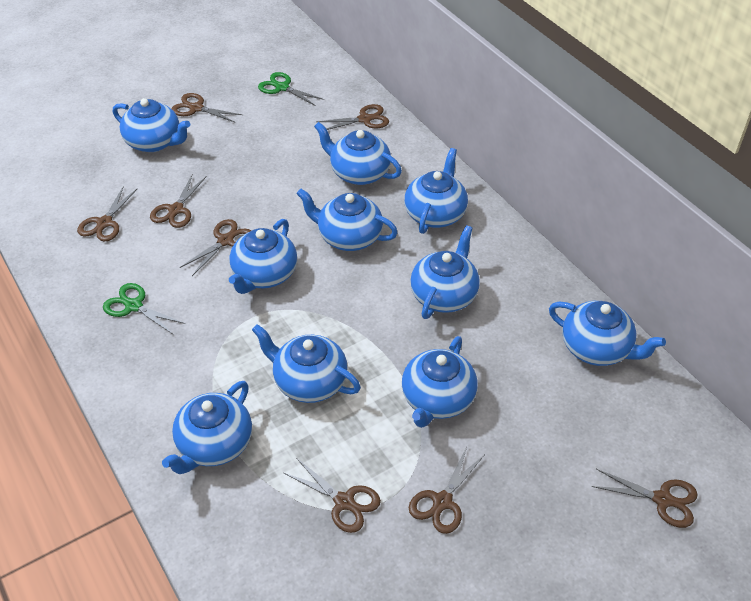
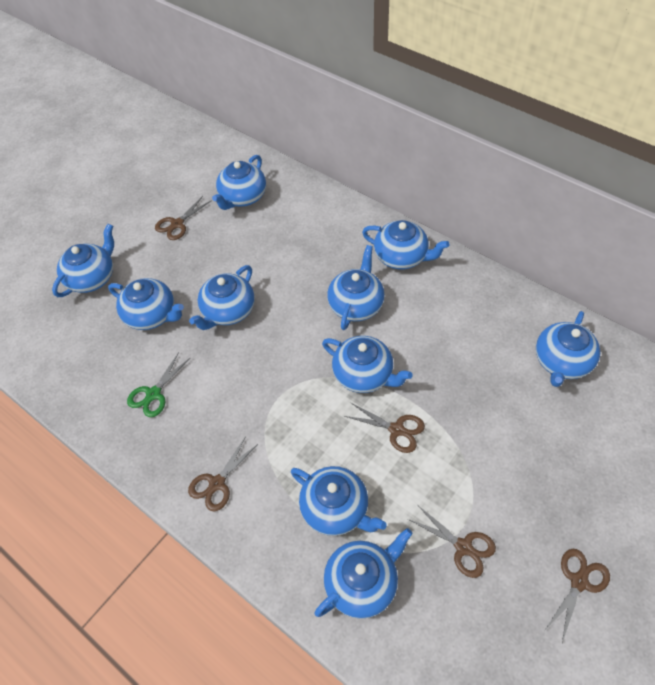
brown scissors: 8 -> 5
green scissors: 2 -> 1

